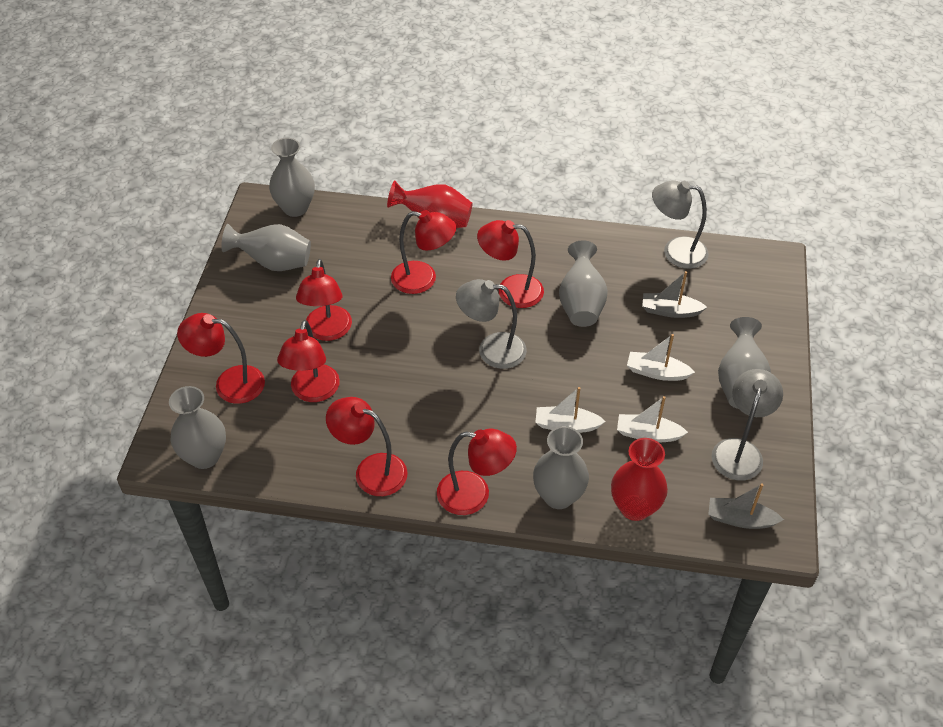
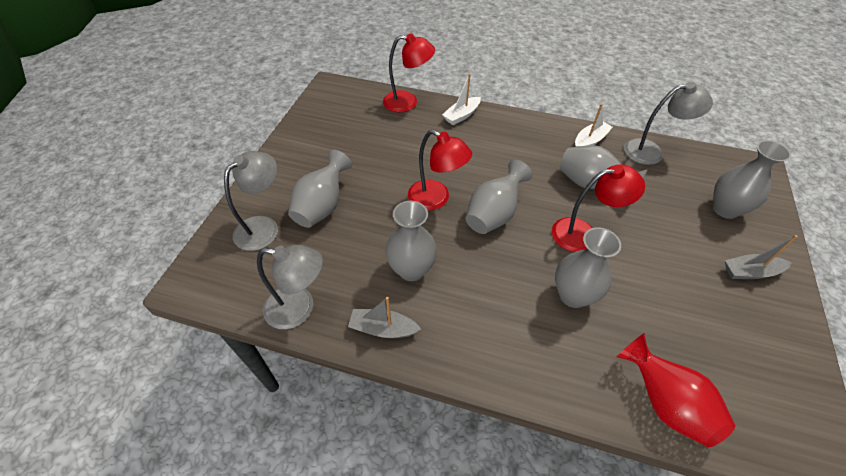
red lamp: 7 -> 3
red vase: 2 -> 1
white boat: 3 -> 2

